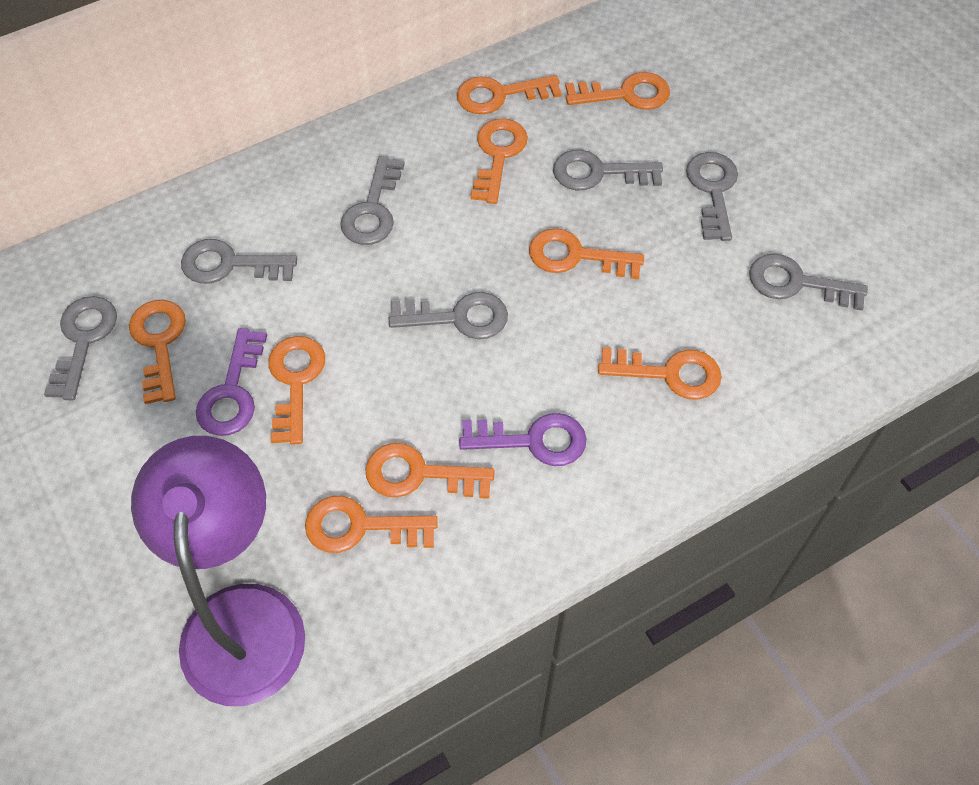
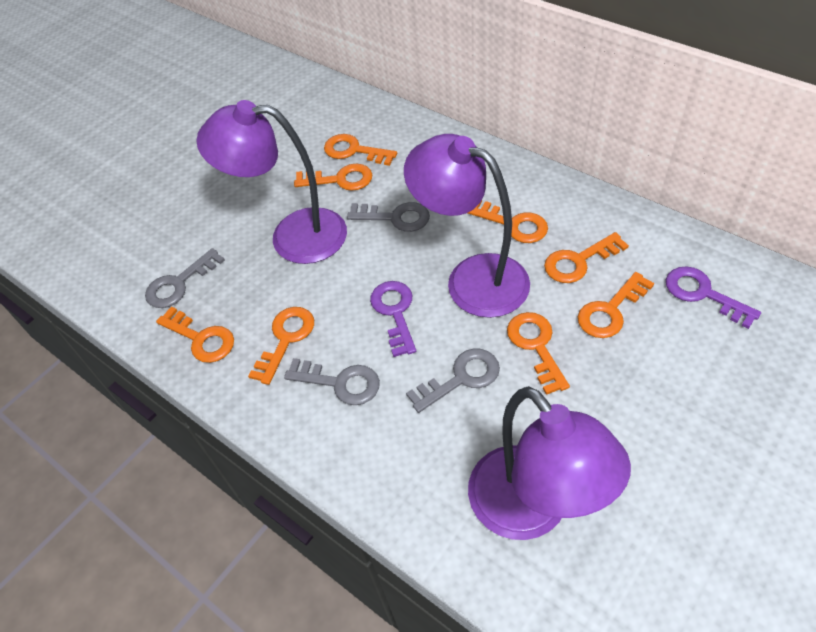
grey key: 7 -> 4
orange key: 9 -> 8
purple lamp: 1 -> 3

